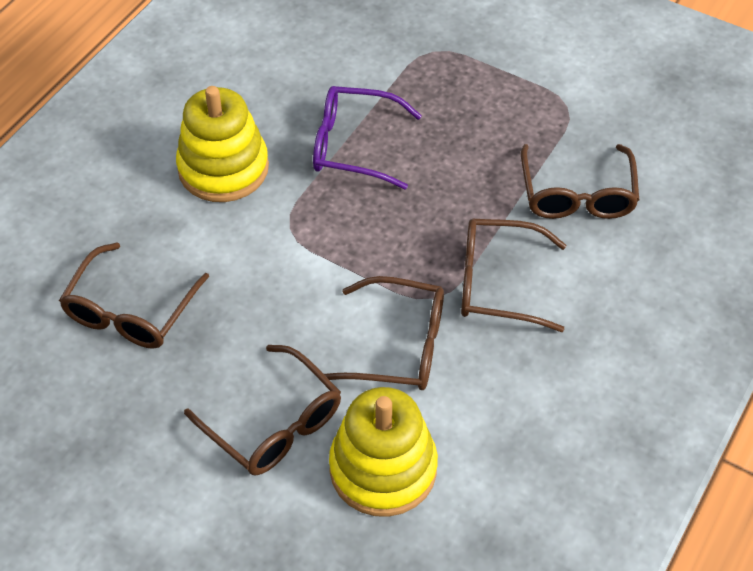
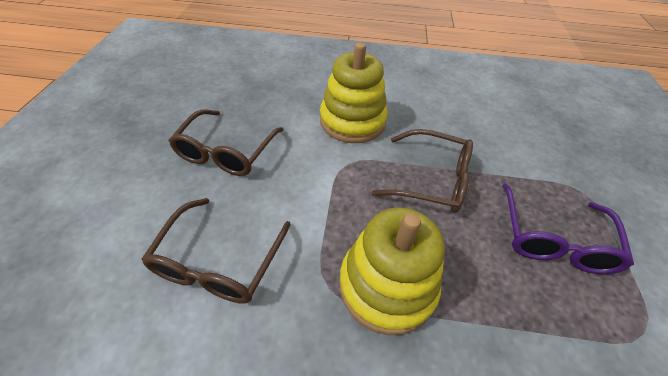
brown glasses: 5 -> 3

